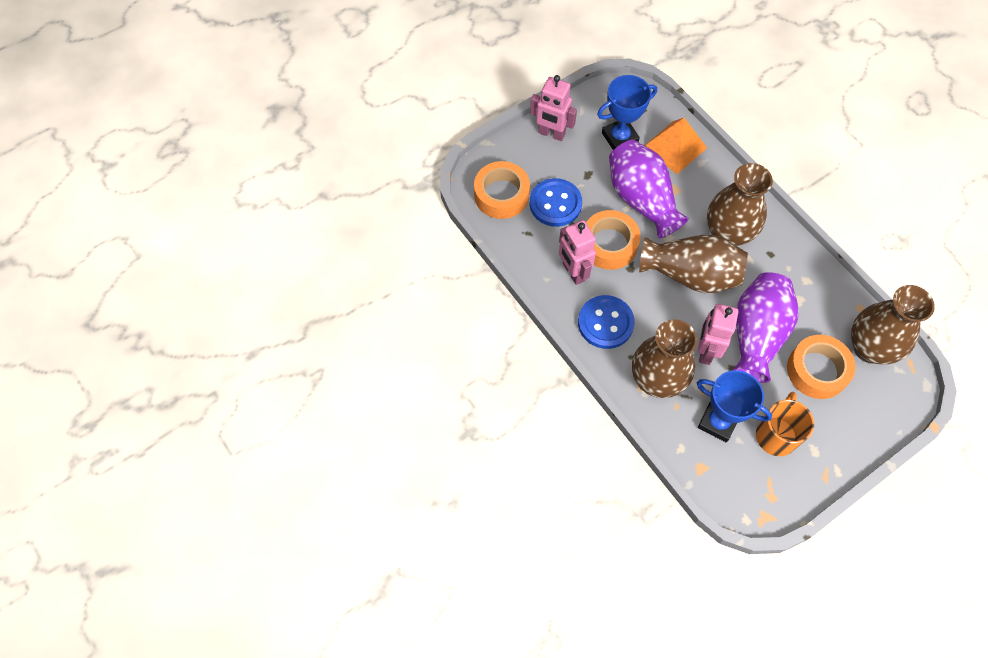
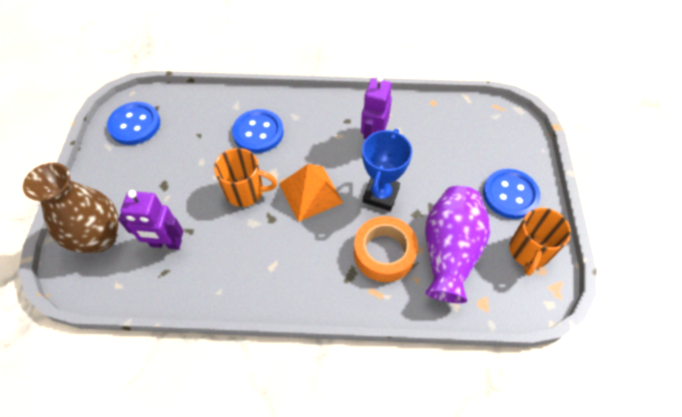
blue button: 2 -> 3
blue trophy: 2 -> 1
brown vase: 4 -> 1
orange mug: 1 -> 2
orange tape: 3 -> 1
pink robot: 3 -> 0
purple robot: 0 -> 2
purple vase: 2 -> 1

